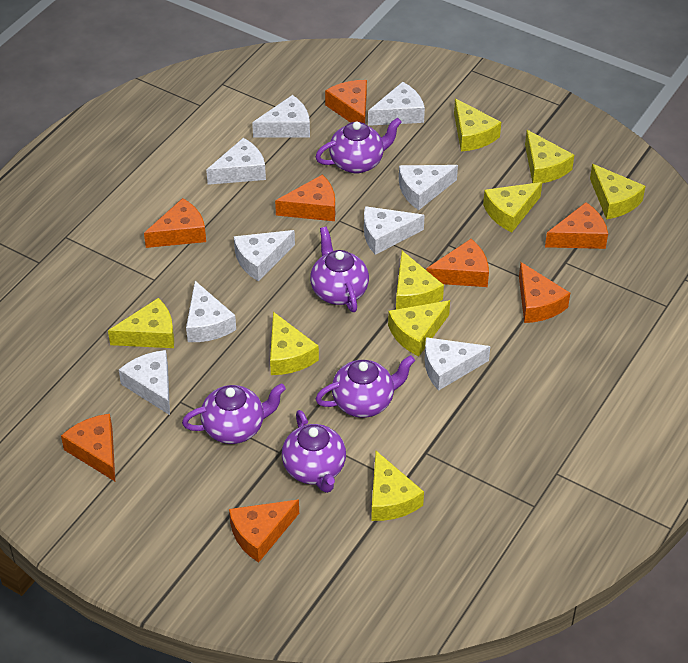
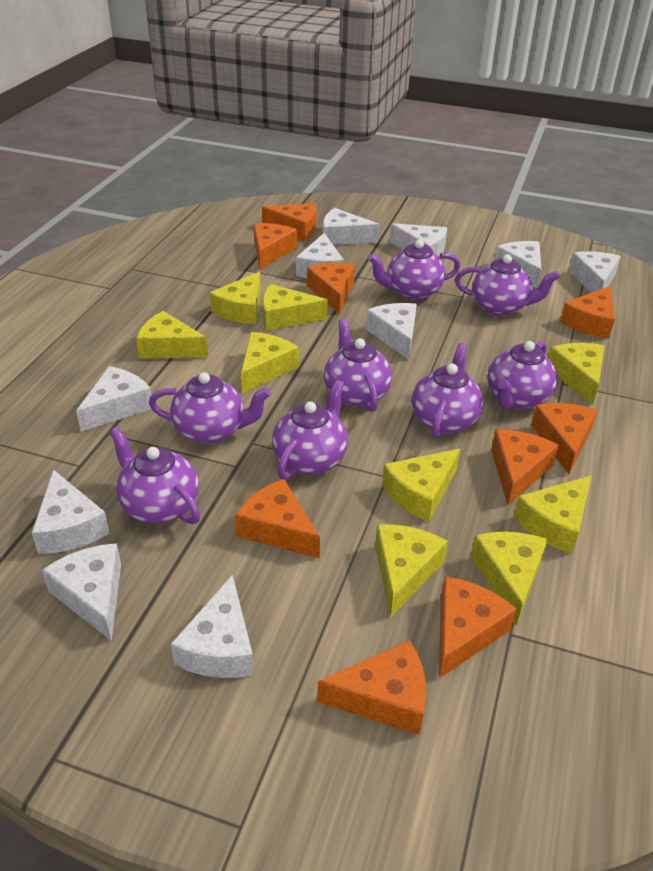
orange cheese: 8 -> 9
purple teapot: 5 -> 8
white cheese: 9 -> 10

